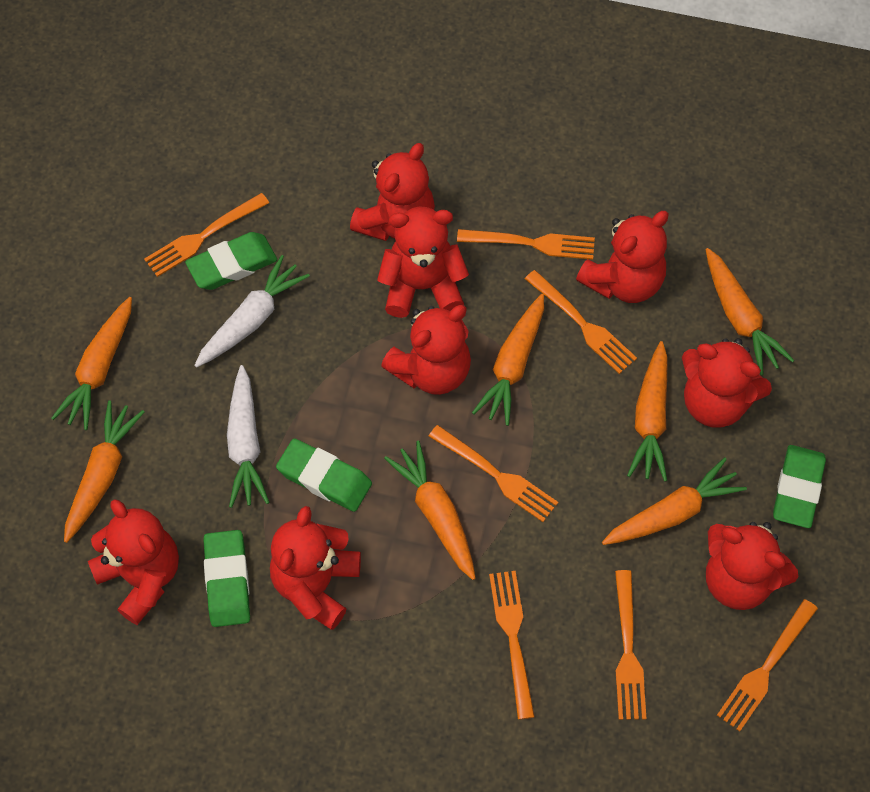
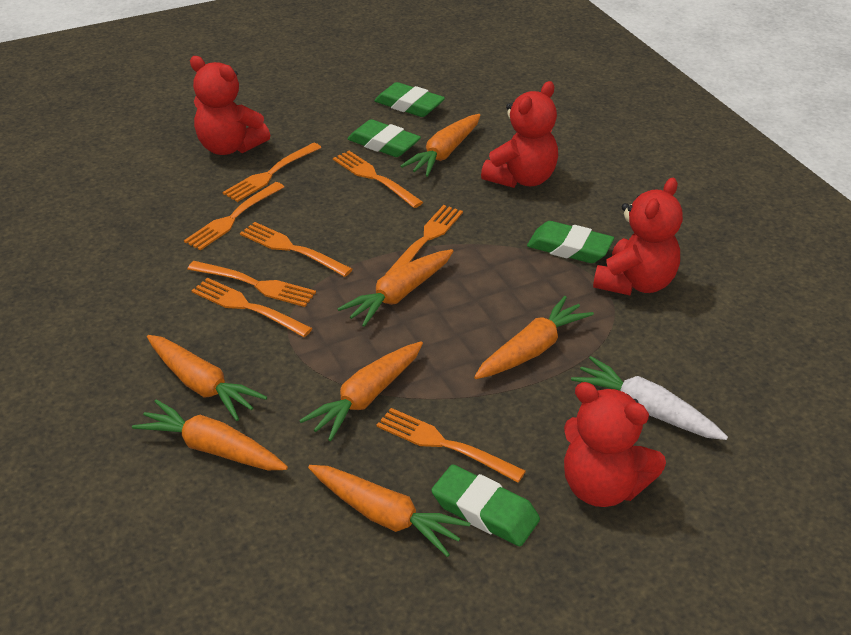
orange fork: 7 -> 8
red teddy bear: 8 -> 4
white carrot: 2 -> 1

